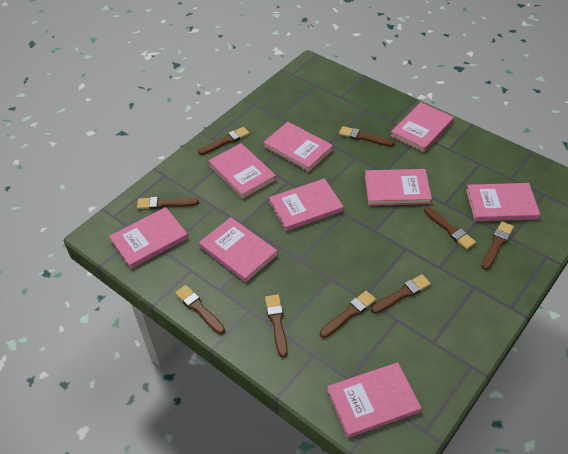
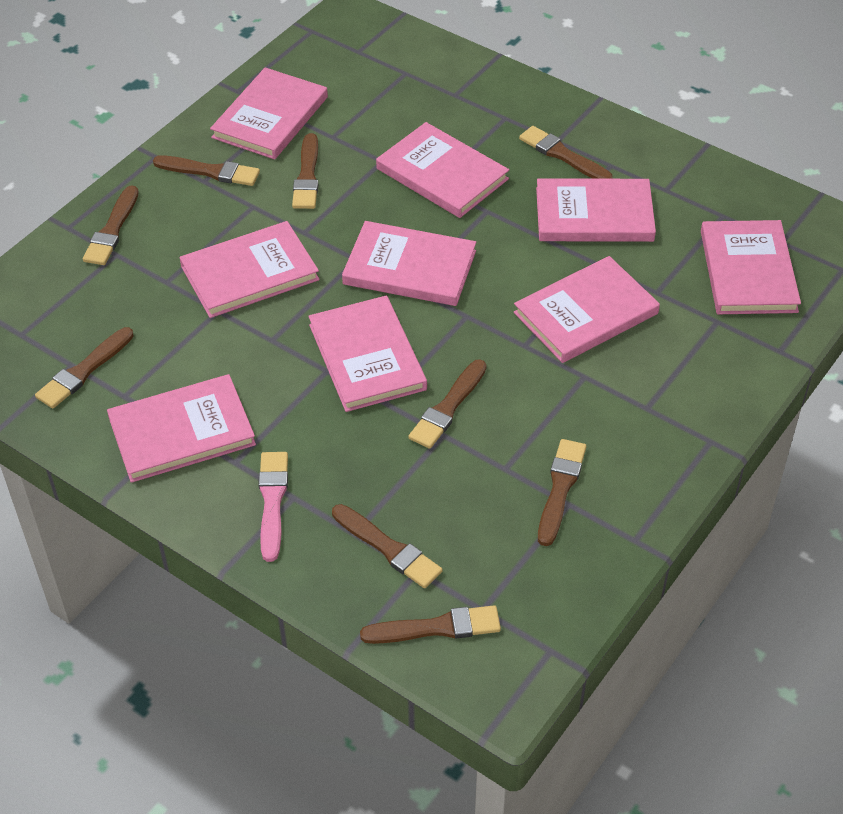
pink brush: 0 -> 1

